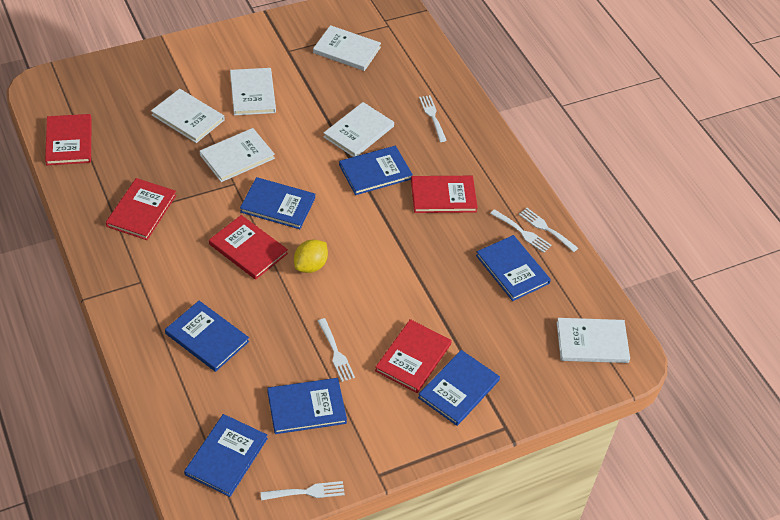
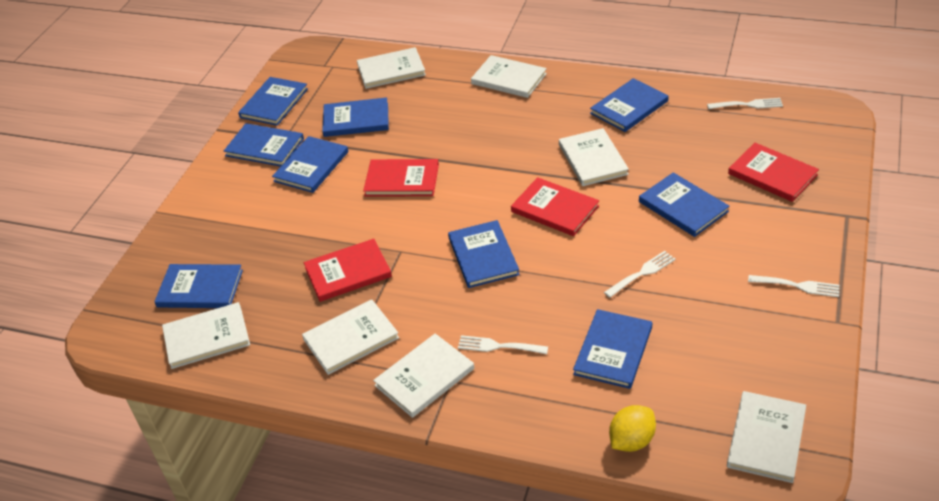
blue book: 7 -> 9
red book: 5 -> 4
white book: 6 -> 7
white fork: 5 -> 4

